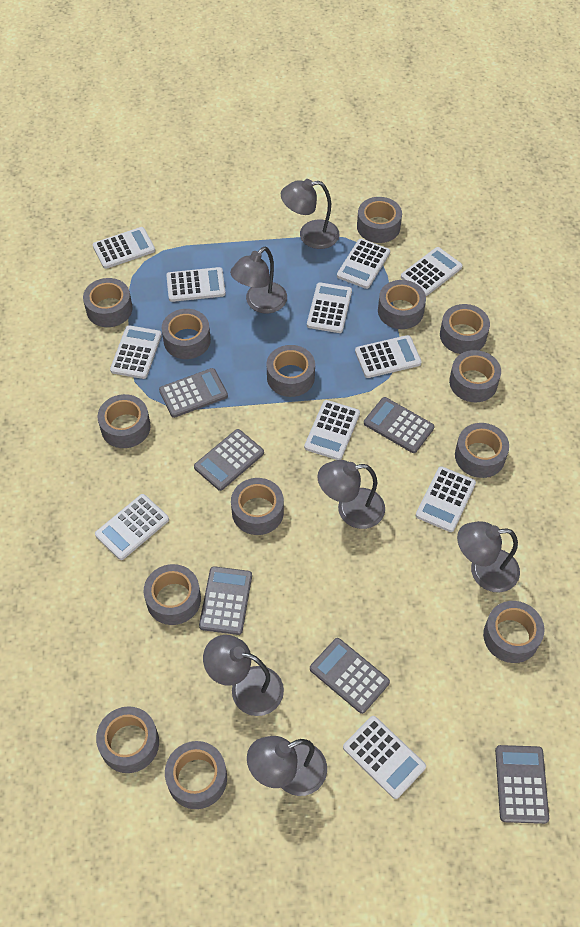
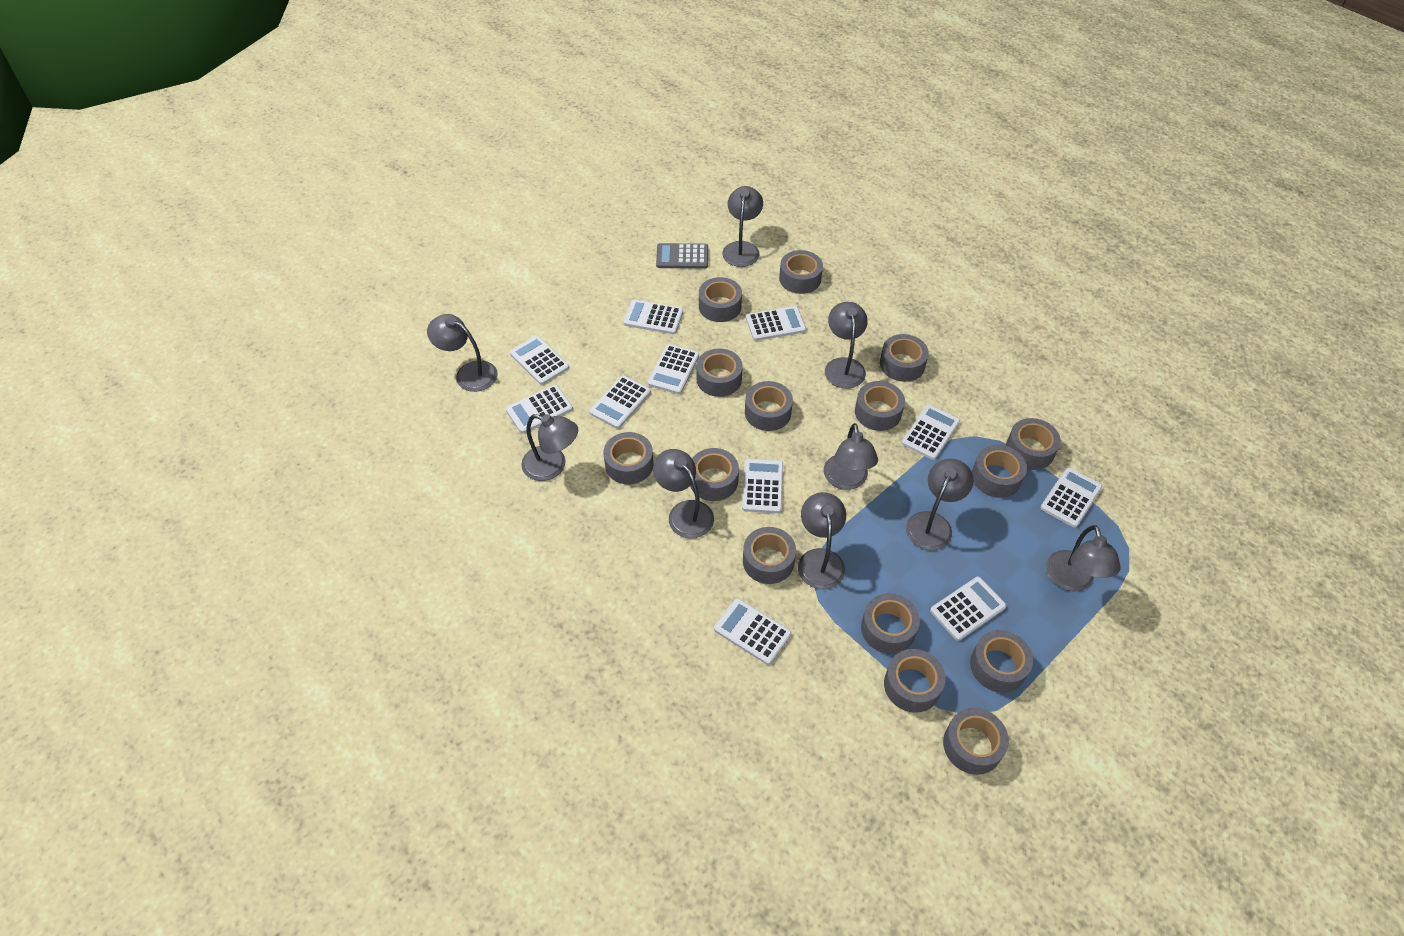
grey calculator: 6 -> 1
grey lamp: 6 -> 9
grey tape: 14 -> 15

